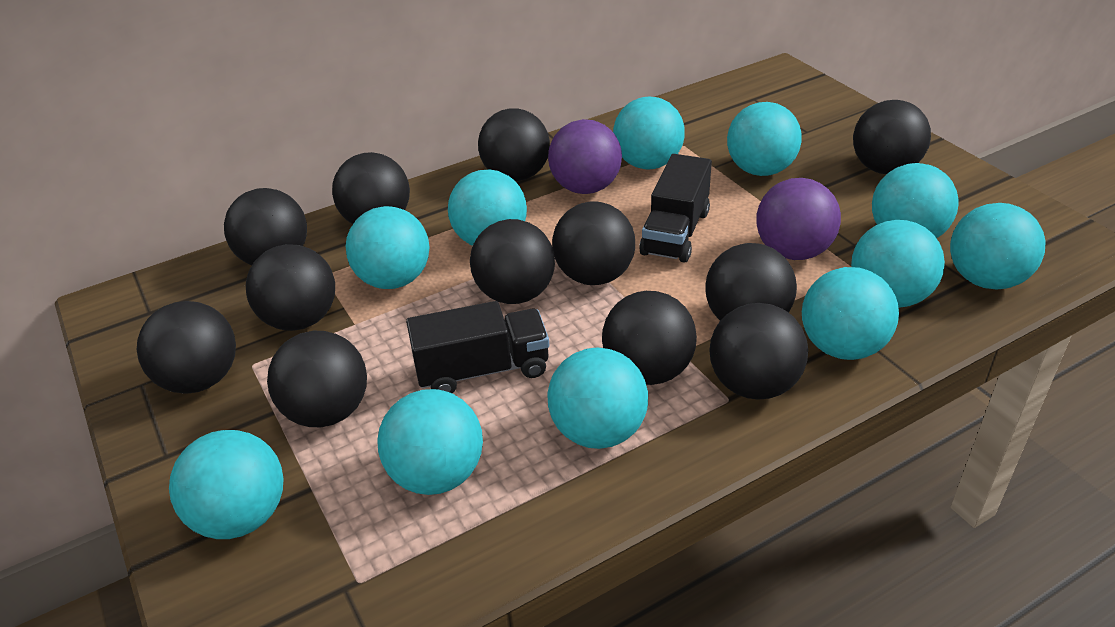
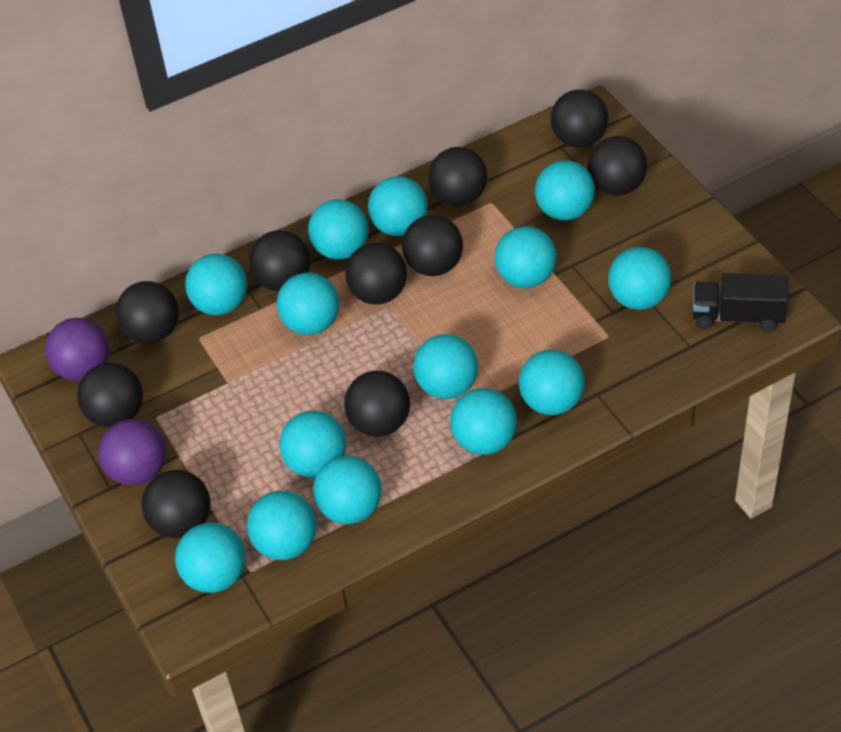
black ball: 12 -> 10
black truck: 2 -> 1
turquoise ball: 11 -> 14

